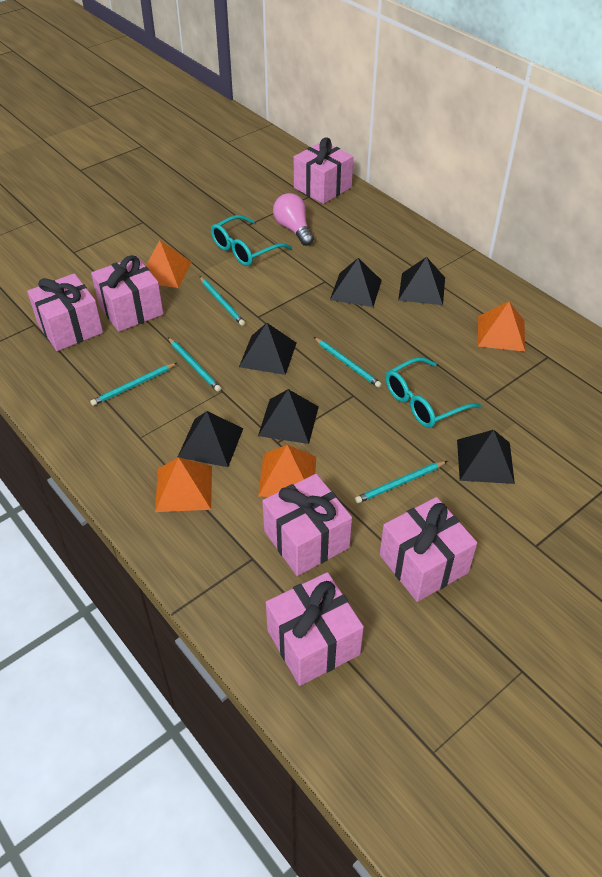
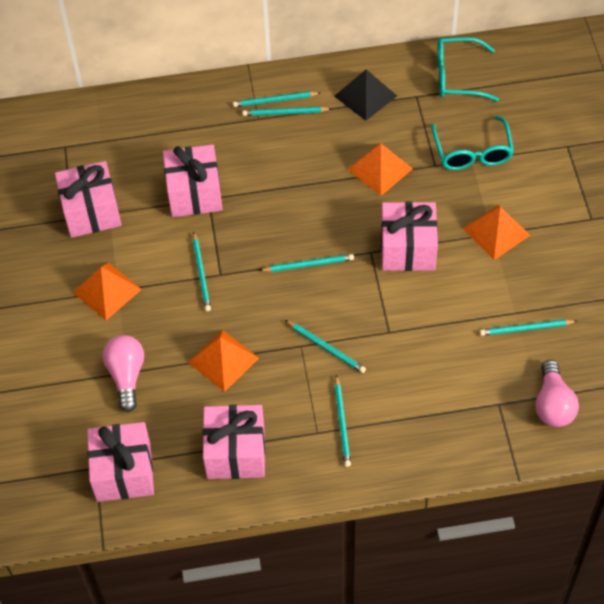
black pyramid: 6 -> 1
pink gift: 6 -> 5
pink light bulb: 1 -> 2
turquoise pencil: 5 -> 7

